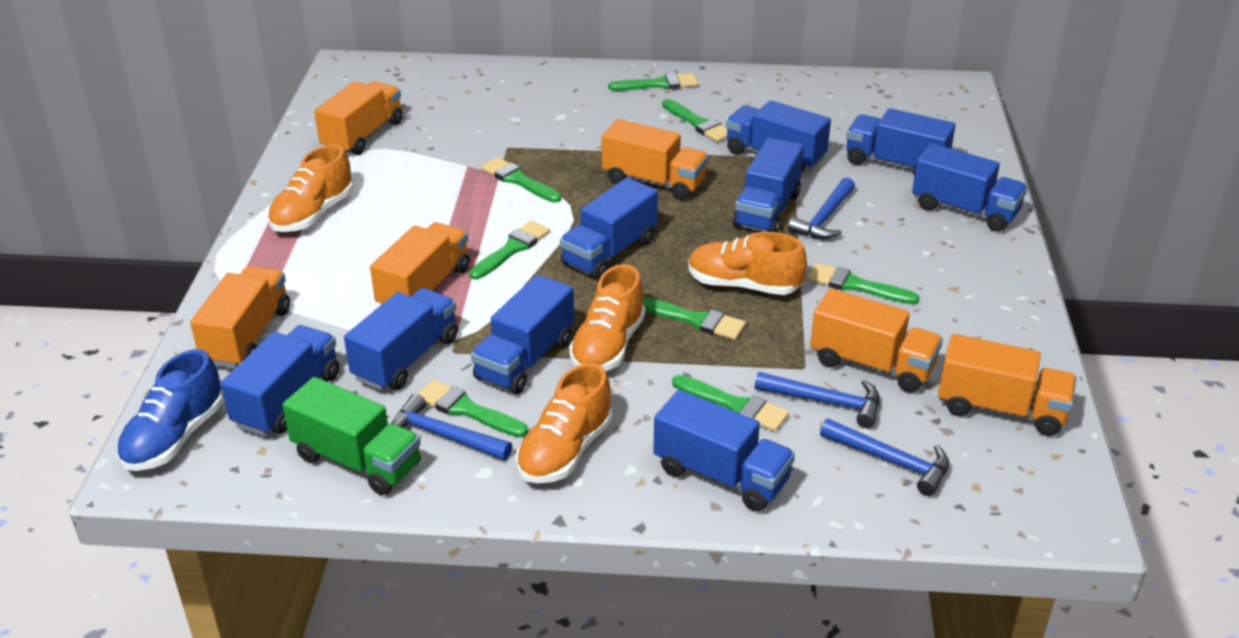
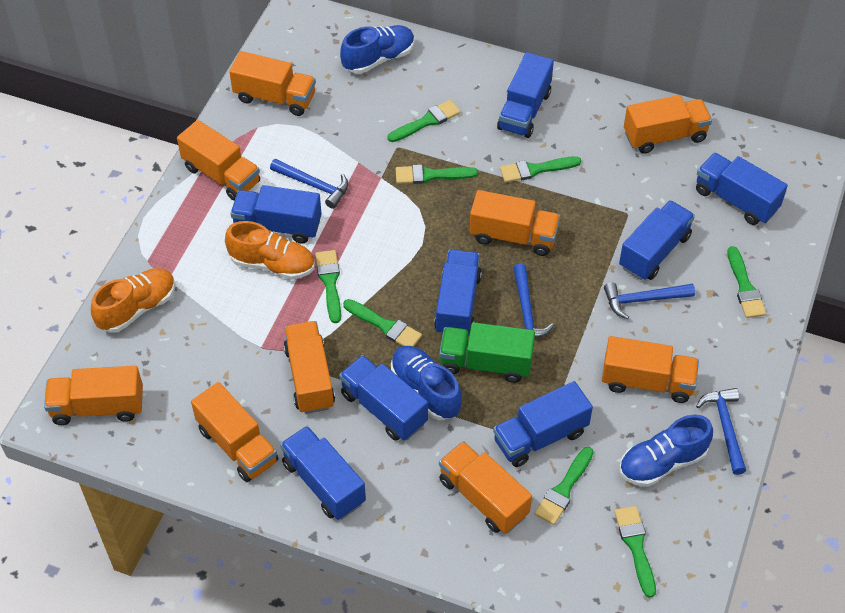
blue shoe: 1 -> 3
blue truck: 9 -> 8
orange shoe: 4 -> 2
orange truck: 6 -> 9

